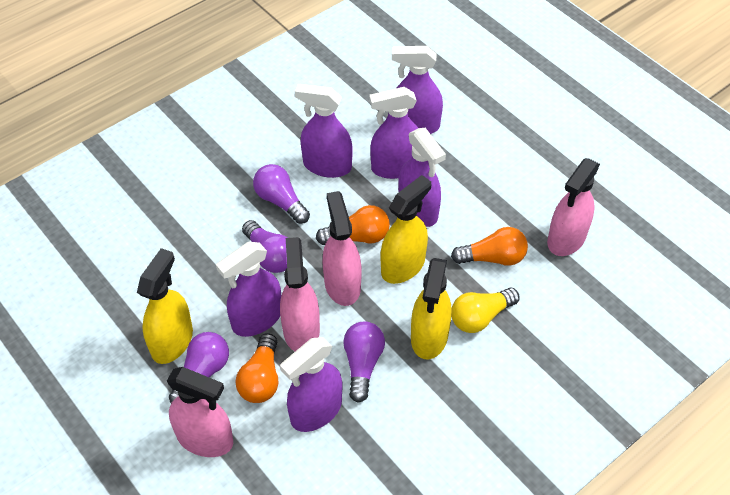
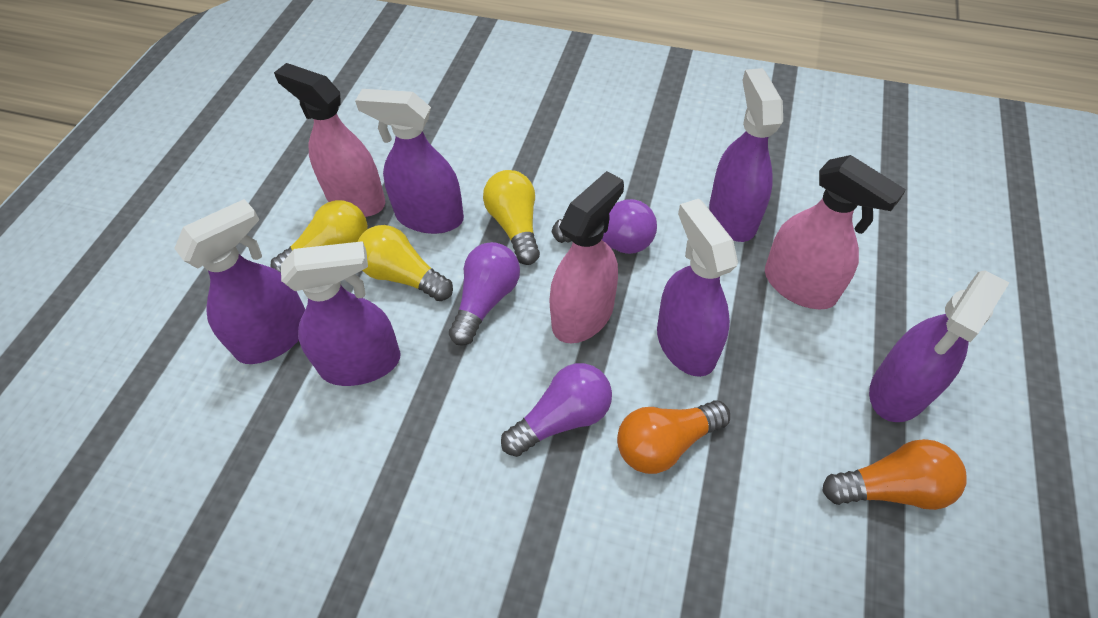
orange light bulb: 3 -> 2
pink spray bottle: 4 -> 3
purple light bulb: 4 -> 3
yellow light bulb: 1 -> 3
yellow spray bottle: 3 -> 0

